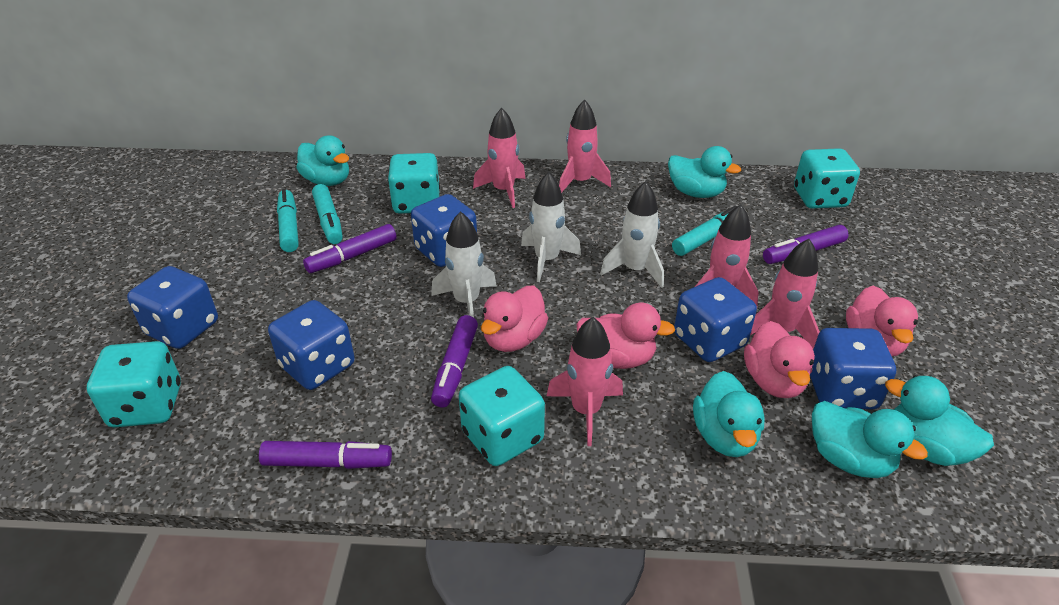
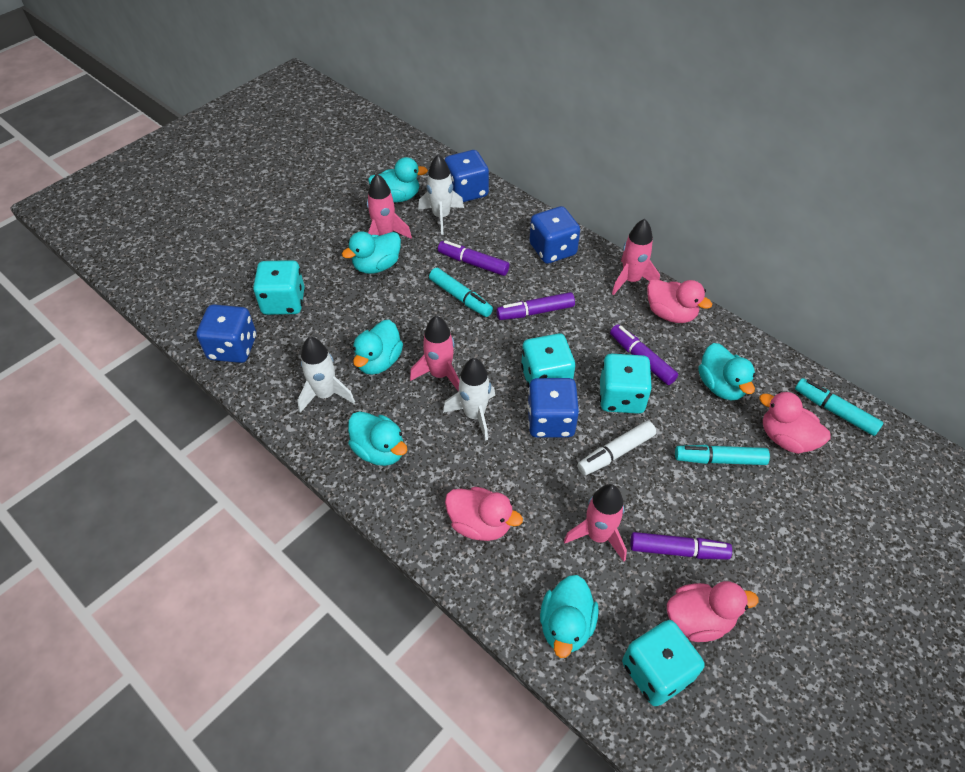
blue dice: 5 -> 4
pink rocket: 5 -> 4
turquoise duck: 5 -> 6
white marker: 0 -> 1

